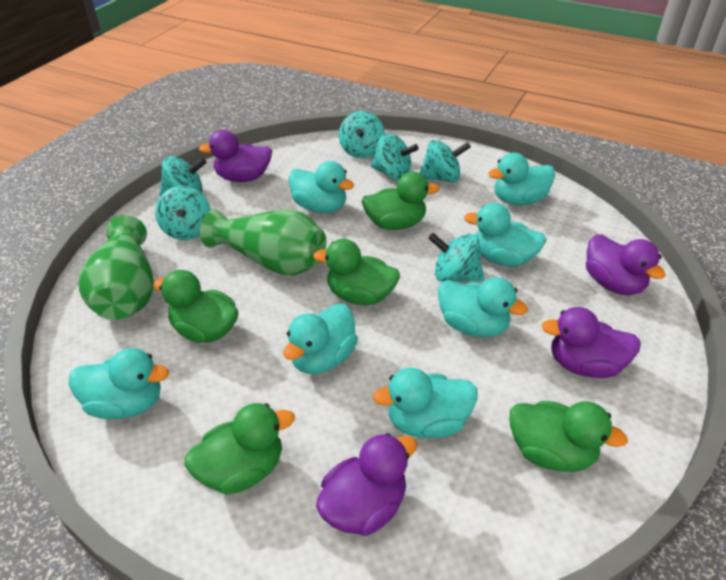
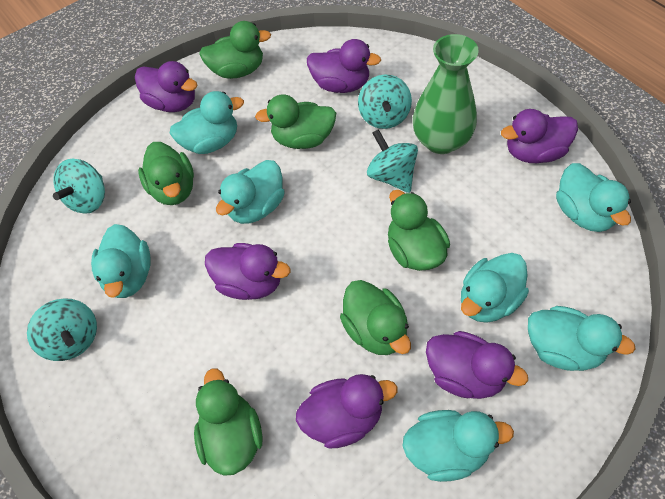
green duck: 5 -> 6
green vase: 2 -> 1
purple duck: 4 -> 6
turquoise spinning top: 6 -> 4

